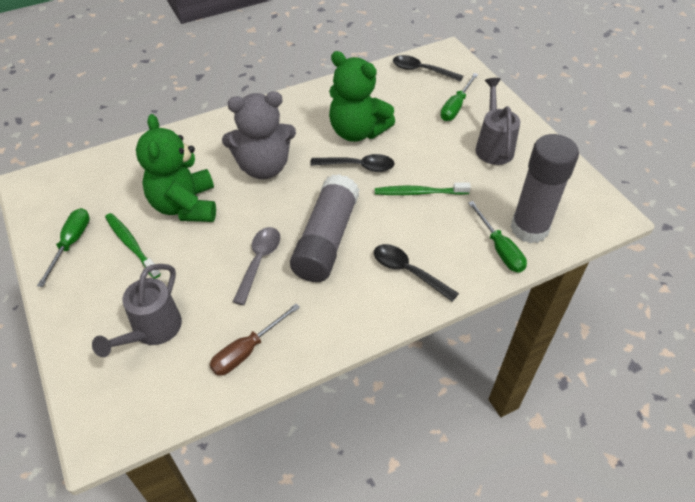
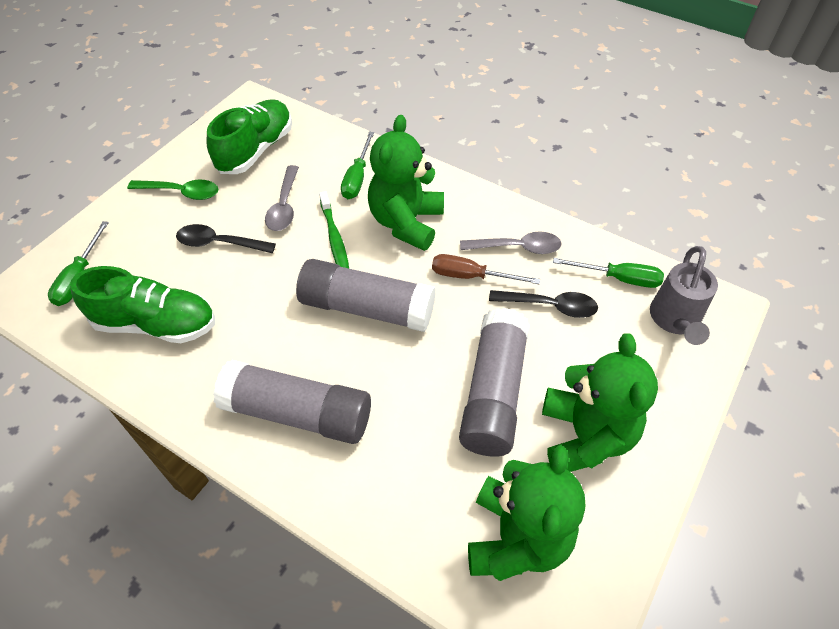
black spoon: 3 -> 2
green shoe: 0 -> 2
green spoon: 0 -> 1
green teddy bear: 2 -> 3
green toothbrush: 2 -> 1
grey glue stick: 2 -> 3
grey spoon: 1 -> 2
grey teddy bear: 1 -> 0
grey watering can: 2 -> 1

